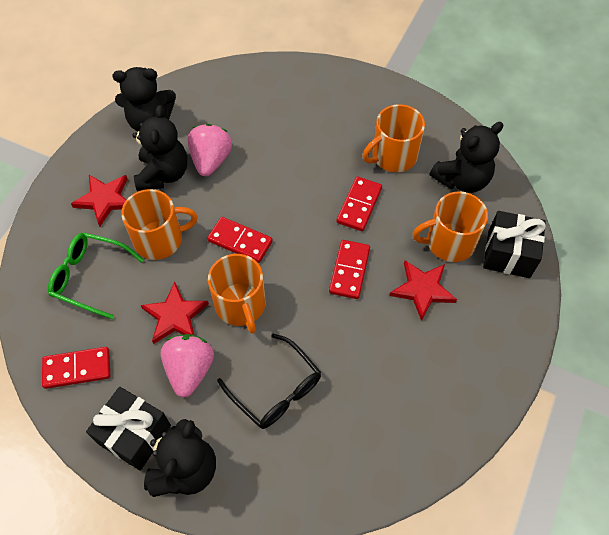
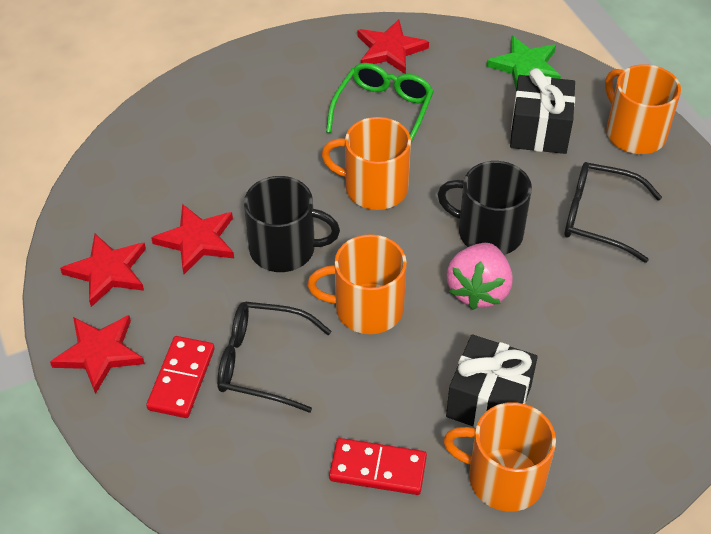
black glasses: 1 -> 2
black mug: 0 -> 2
black teddy bear: 4 -> 0
green star: 0 -> 1
pink strawberry: 2 -> 1
red domino: 4 -> 2
red star: 3 -> 4

